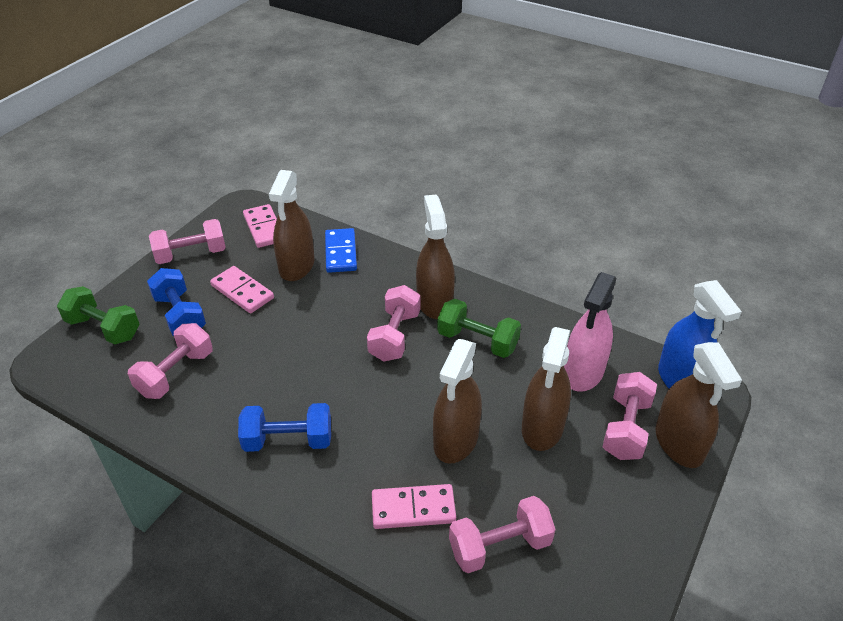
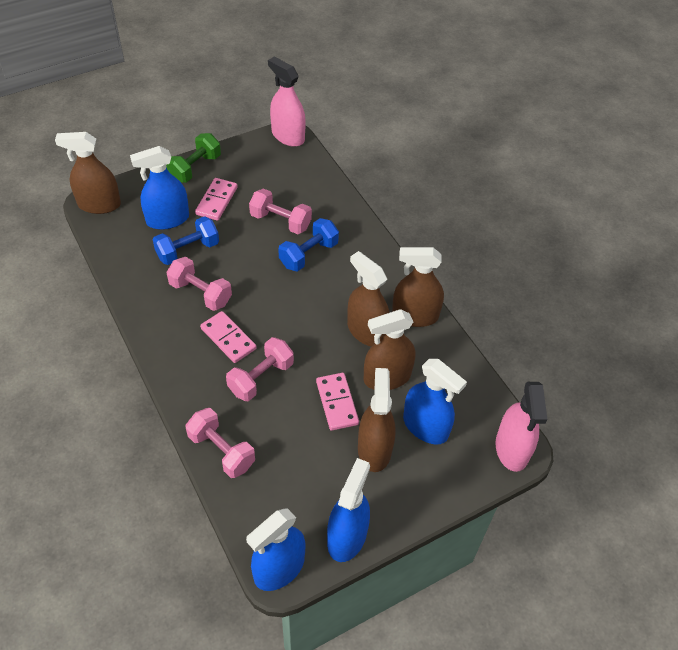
blue domino: 1 -> 0
blue spray bottle: 1 -> 4
green dumbbell: 2 -> 1
pink dumbbell: 5 -> 4
pink spray bottle: 1 -> 2

